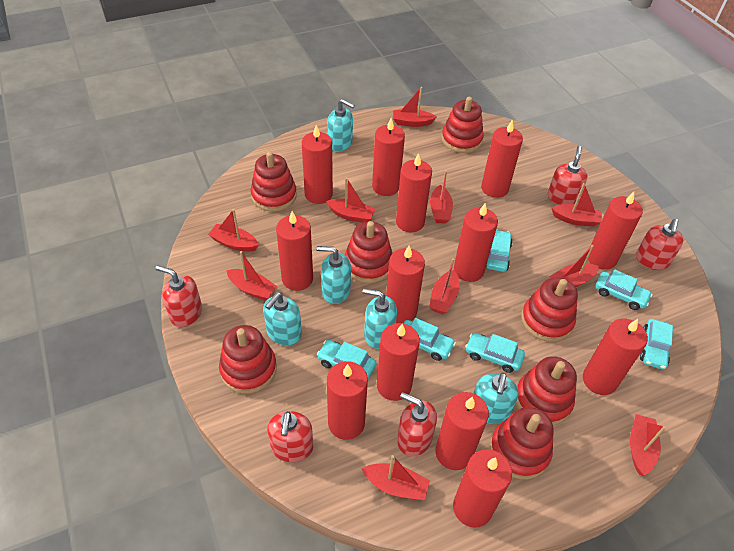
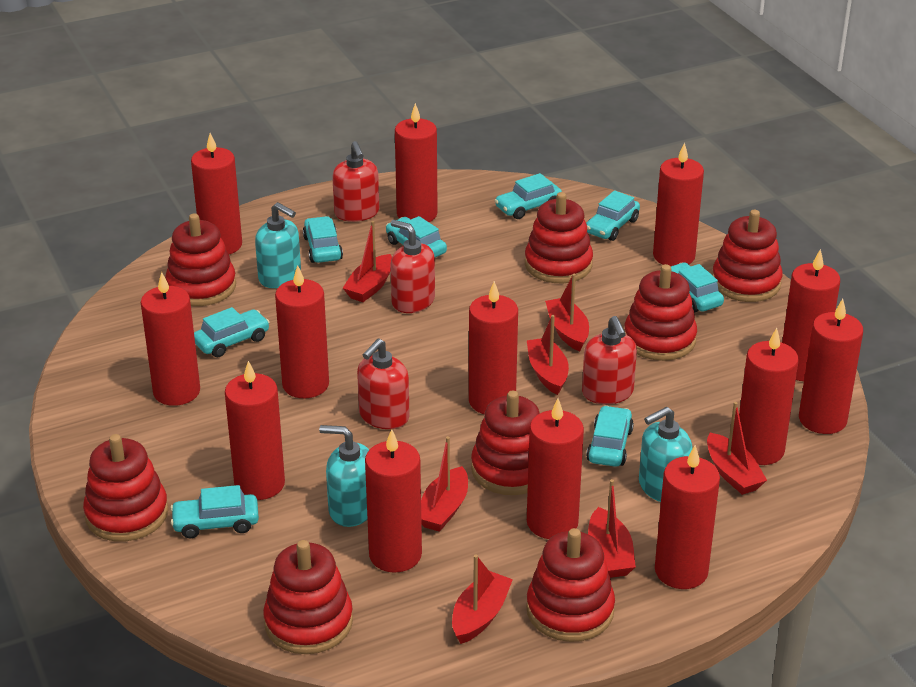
red boat: 10 -> 7
red soap dispenser: 5 -> 4
red stacking toy: 7 -> 8
turquoise car: 6 -> 8
turquoise soap dispenser: 5 -> 3

